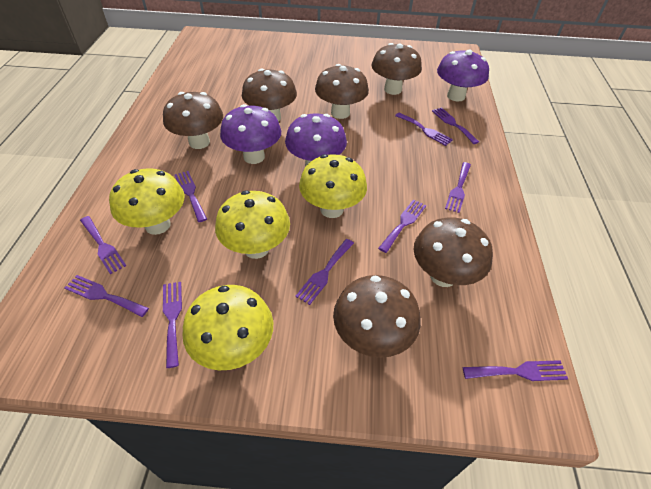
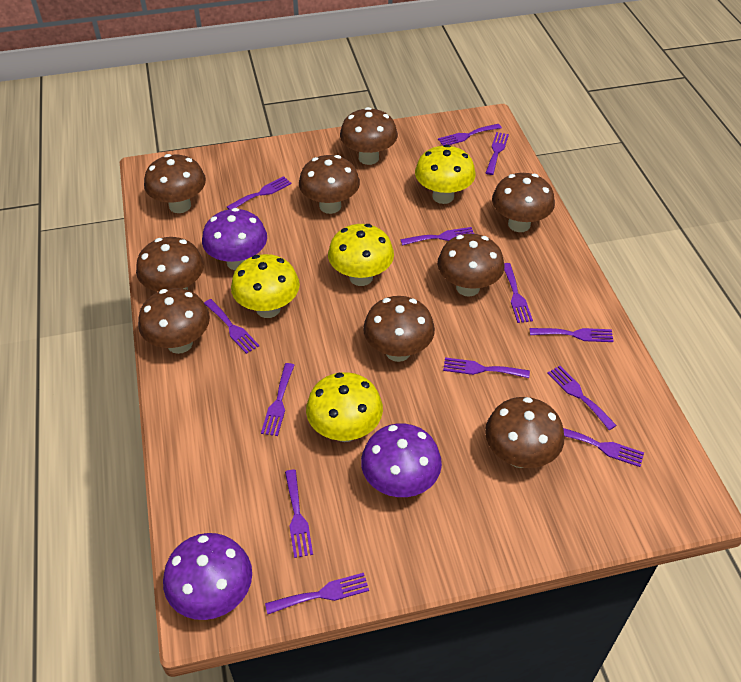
brown mushroom: 6 -> 9
purple fork: 10 -> 13

